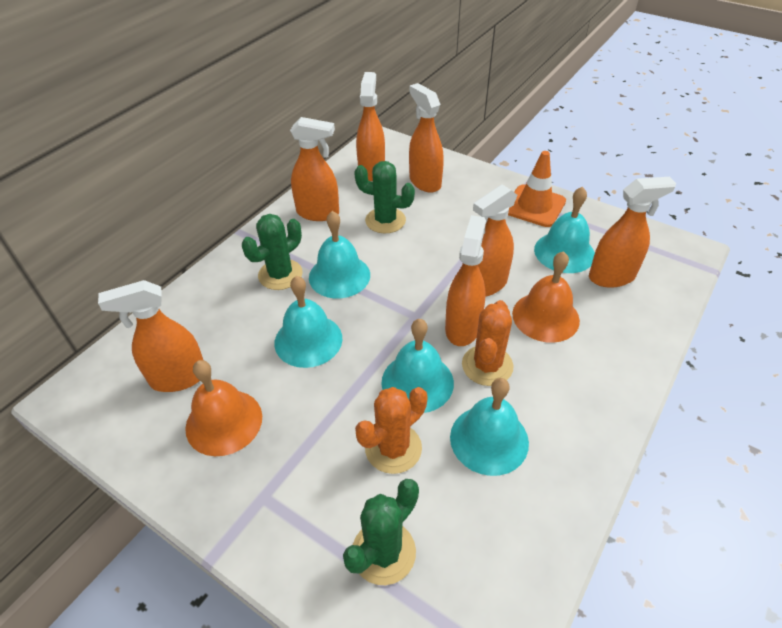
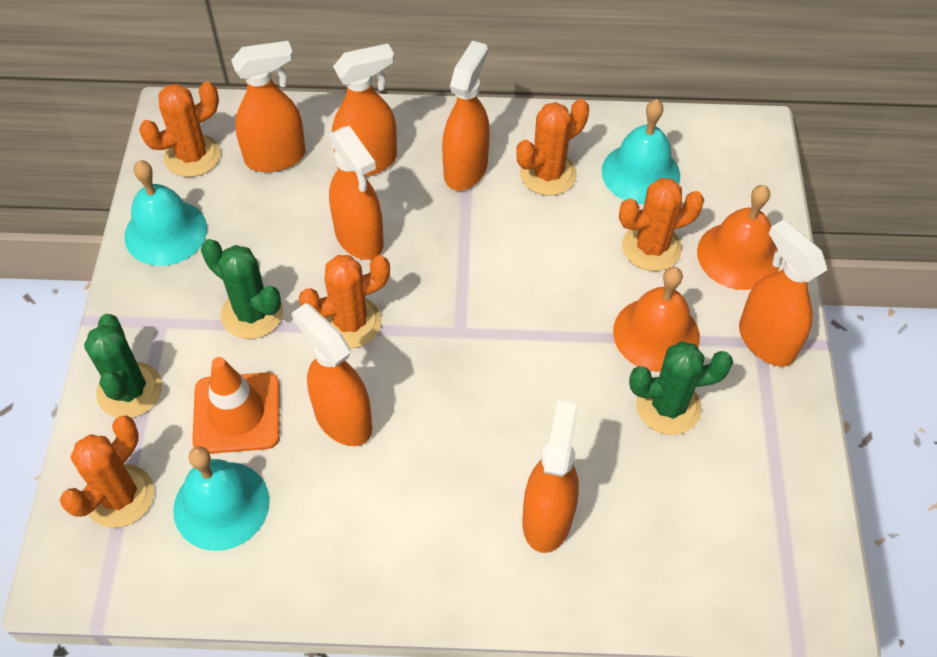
orange cactus: 2 -> 5
turquoise bell: 5 -> 3

